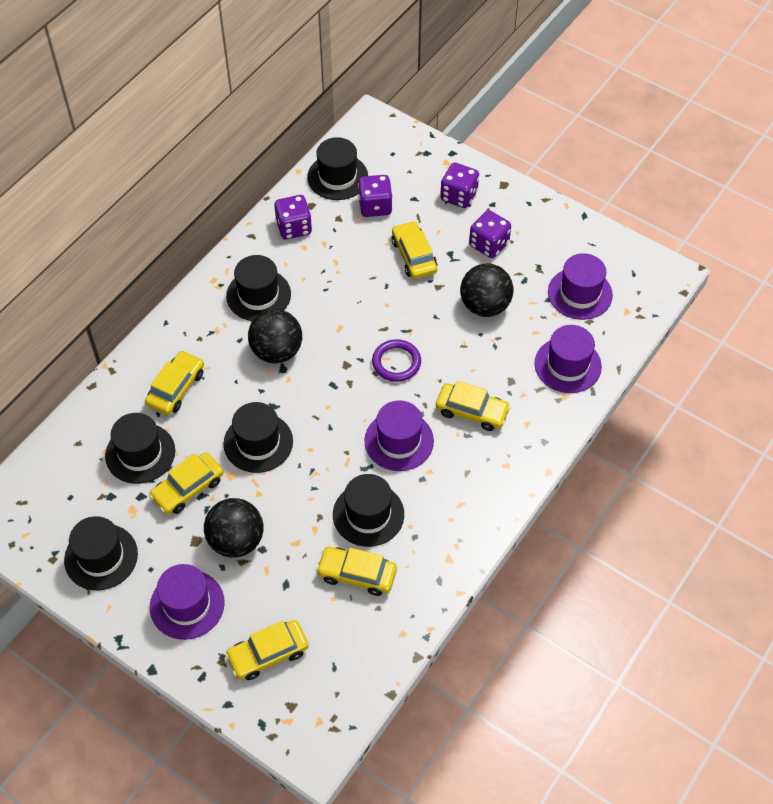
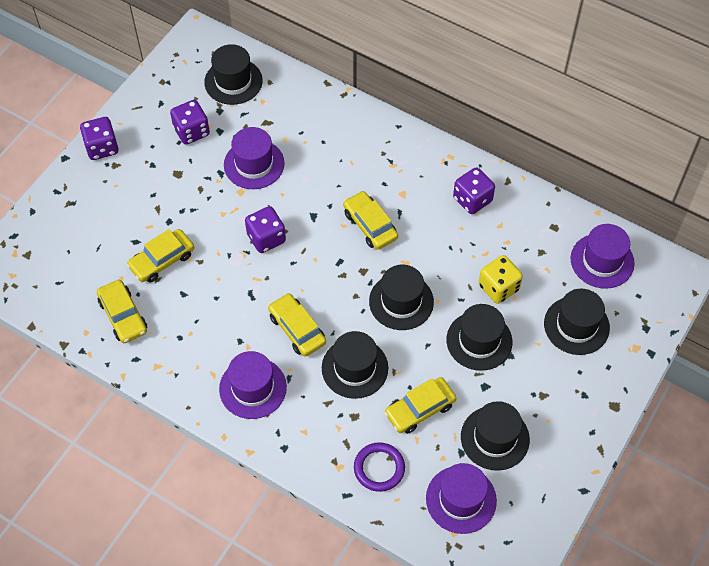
black ball: 3 -> 0
yellow car: 6 -> 5
yellow dice: 0 -> 1

